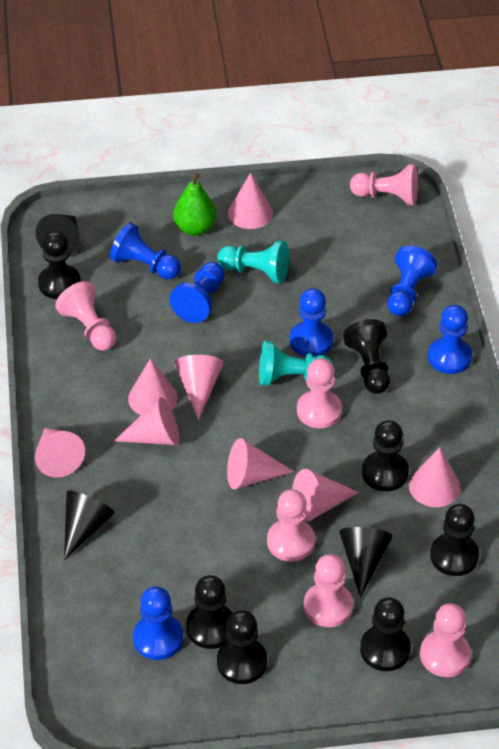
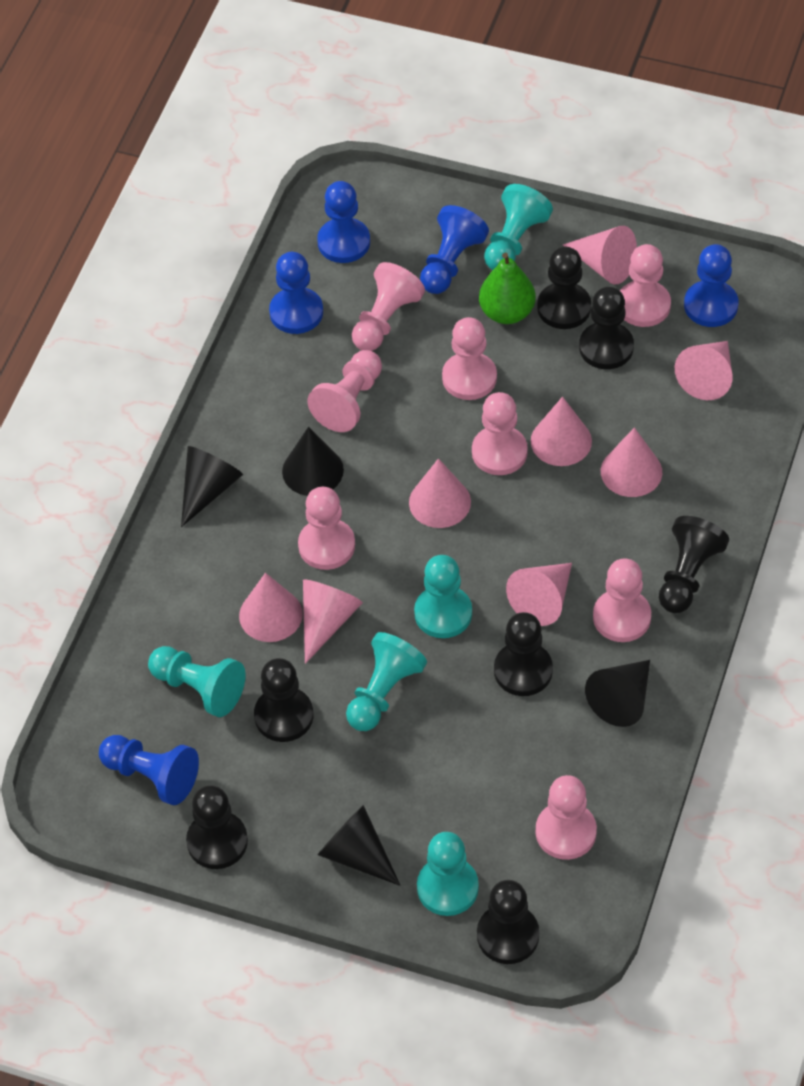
black cone: 3 -> 4
blue pawn: 6 -> 5
pink pawn: 6 -> 8
turquoise pawn: 2 -> 5

